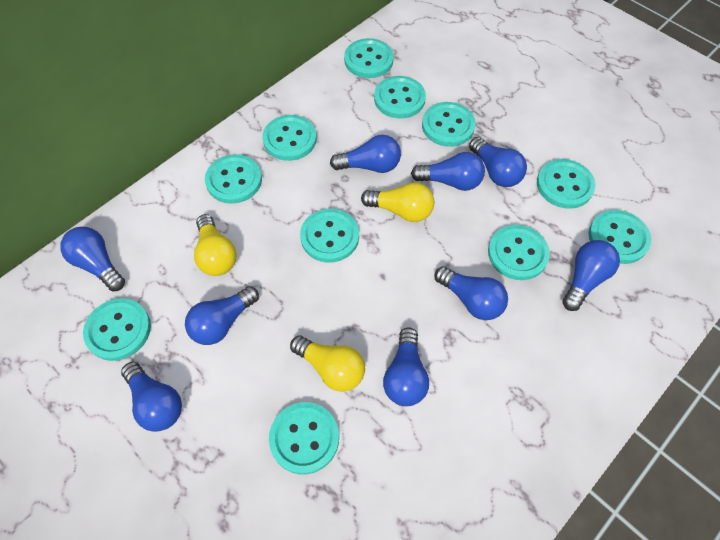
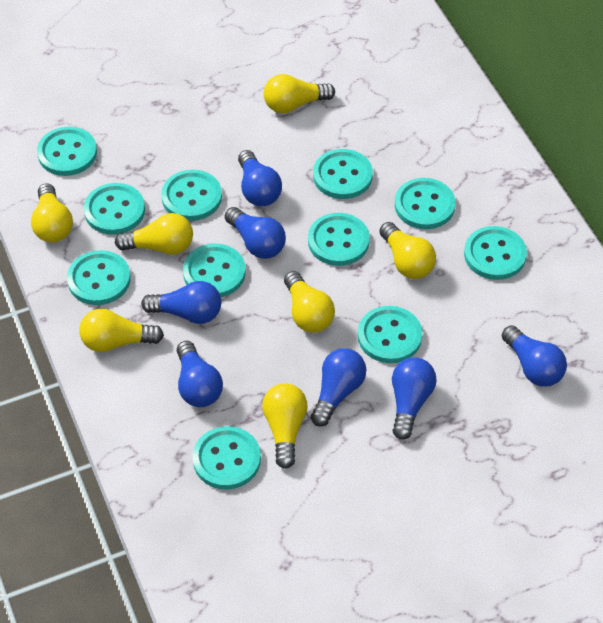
blue light bulb: 9 -> 7
yellow light bulb: 3 -> 7

